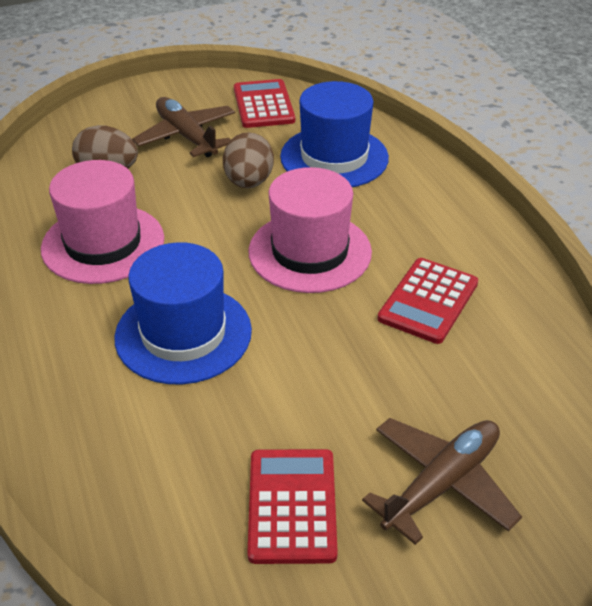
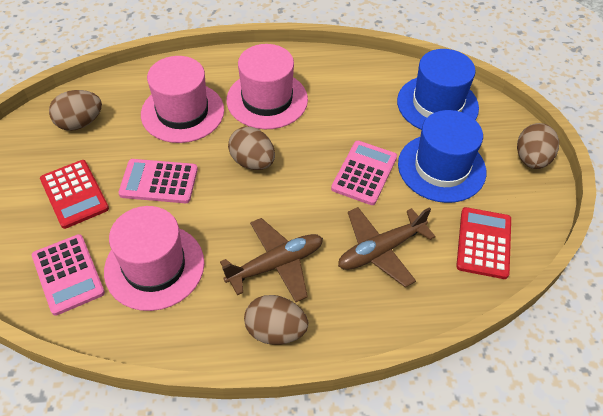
brown egg: 2 -> 4
pink calculator: 0 -> 3
pink hat: 2 -> 3
red calculator: 3 -> 2

